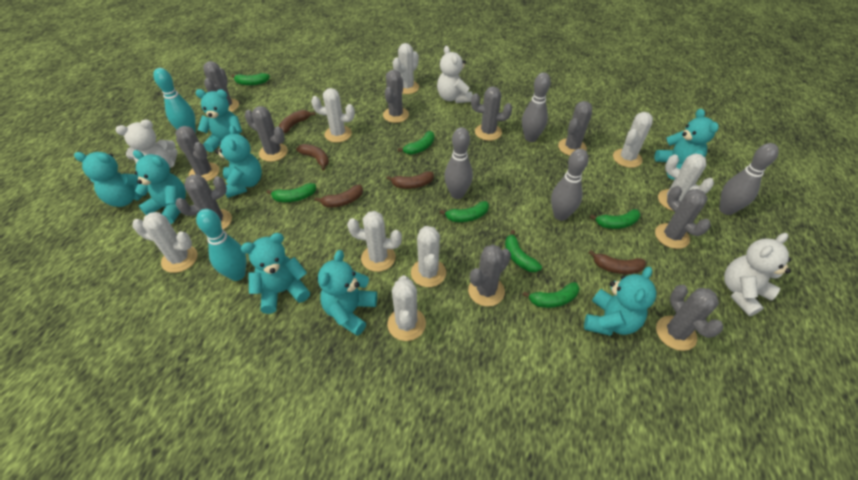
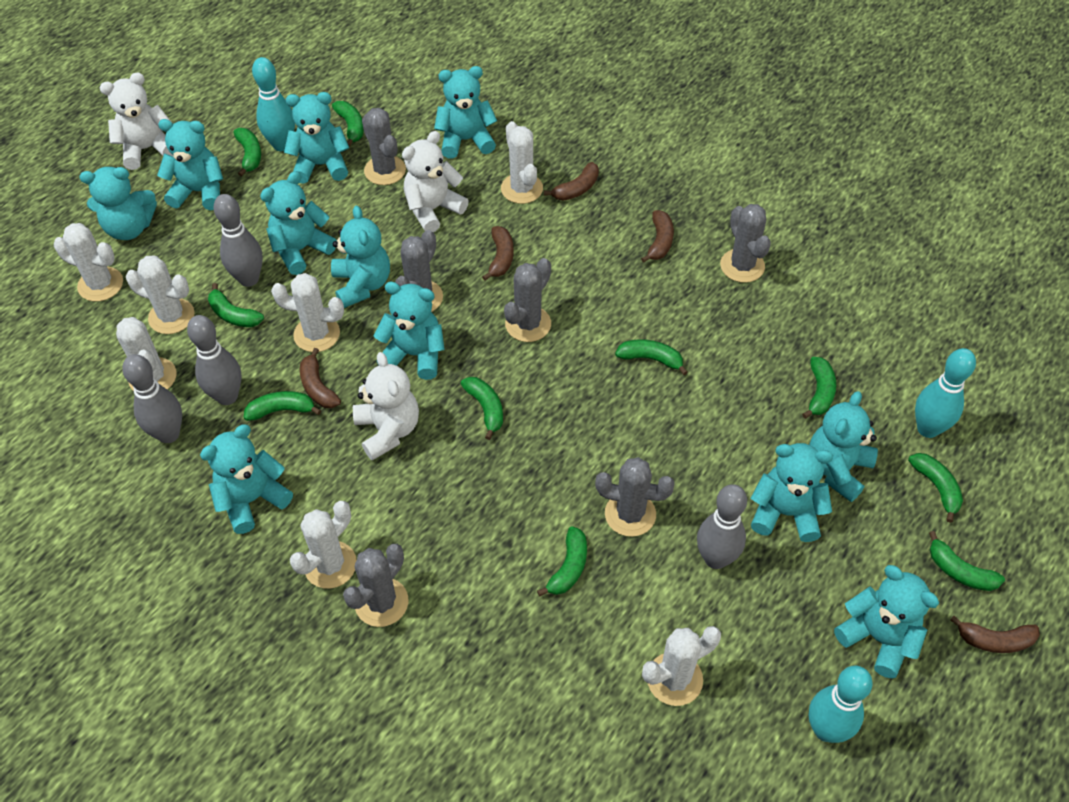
green banana: 7 -> 10
grey cactus: 10 -> 6
turquoise bowling pin: 2 -> 3
turquoise teddy bear: 8 -> 11
white cactus: 8 -> 7

